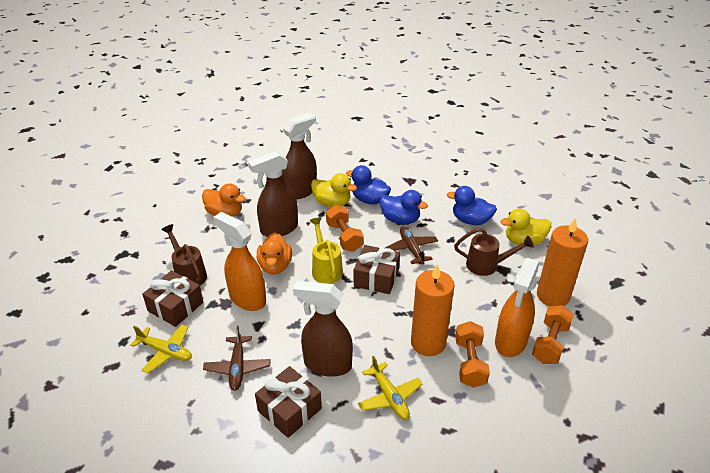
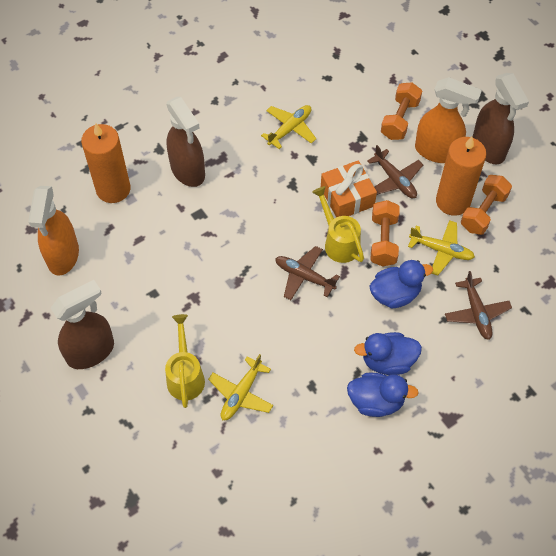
brown gift: 3 -> 0
brown plane: 2 -> 3
brown watering can: 2 -> 0
orange duck: 2 -> 0
orange gift: 0 -> 1
yellow duck: 2 -> 0
yellow plane: 2 -> 3
yellow watering can: 1 -> 2

